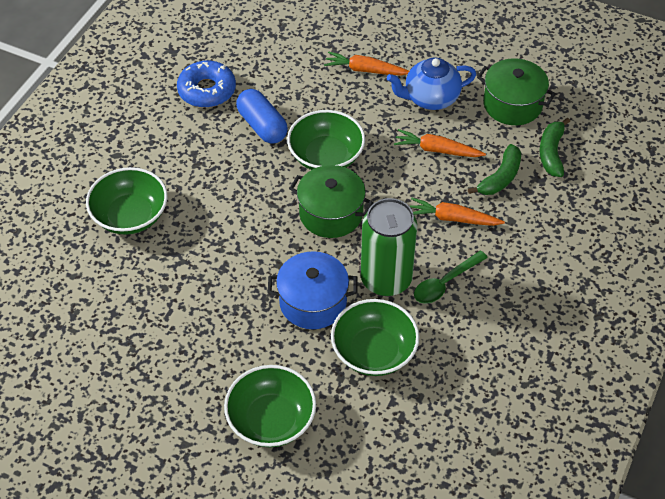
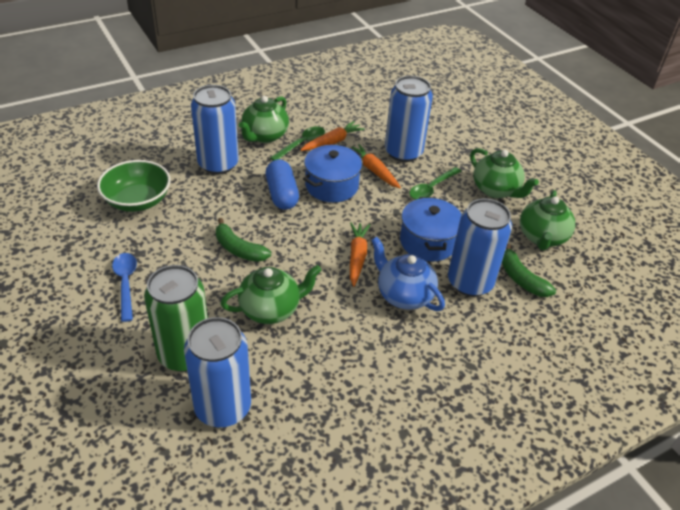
blue can: 0 -> 4
blue donut: 1 -> 0
blue pot: 1 -> 2
blue spoon: 0 -> 1
green bowl: 4 -> 1
green pot: 2 -> 0
green spoon: 1 -> 2
green teapot: 0 -> 4

